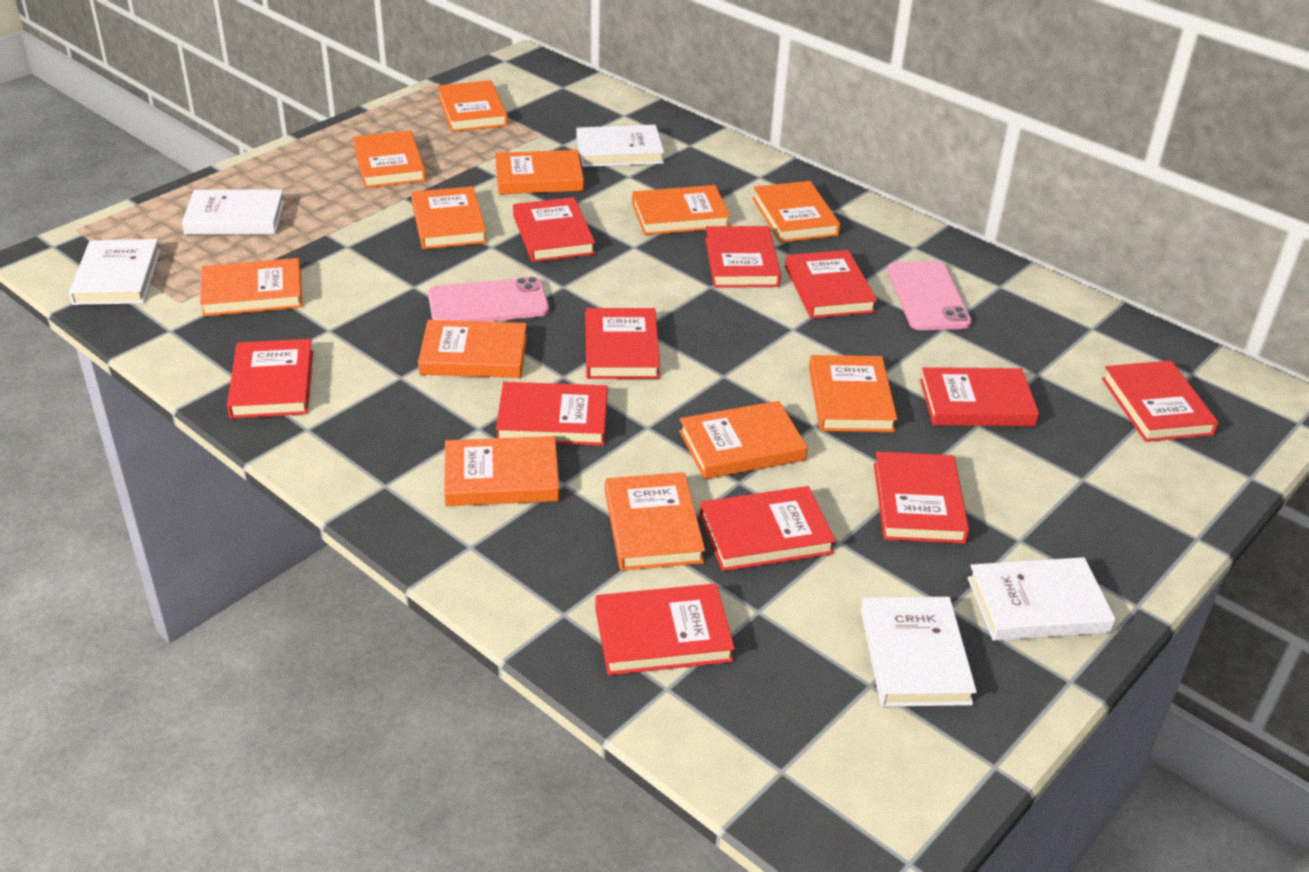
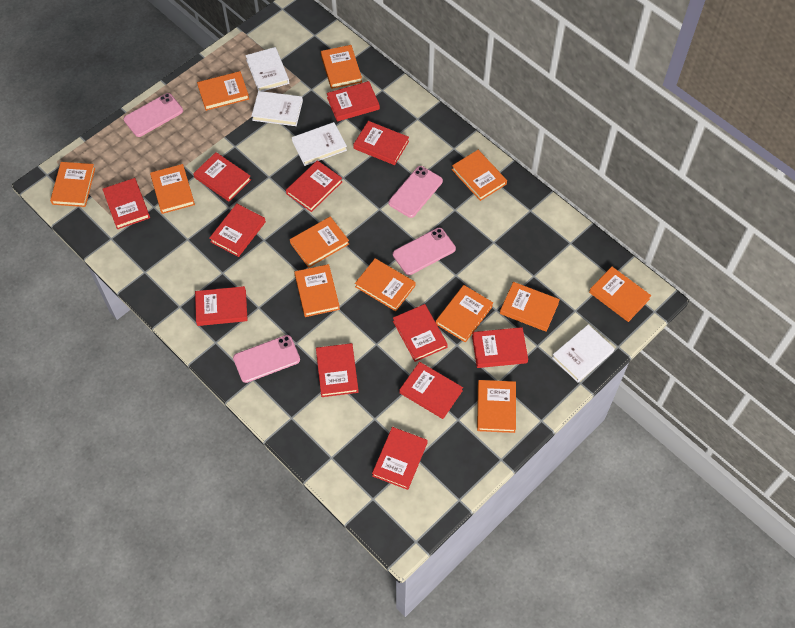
pink phone: 2 -> 4
red book: 11 -> 12
white book: 5 -> 4

